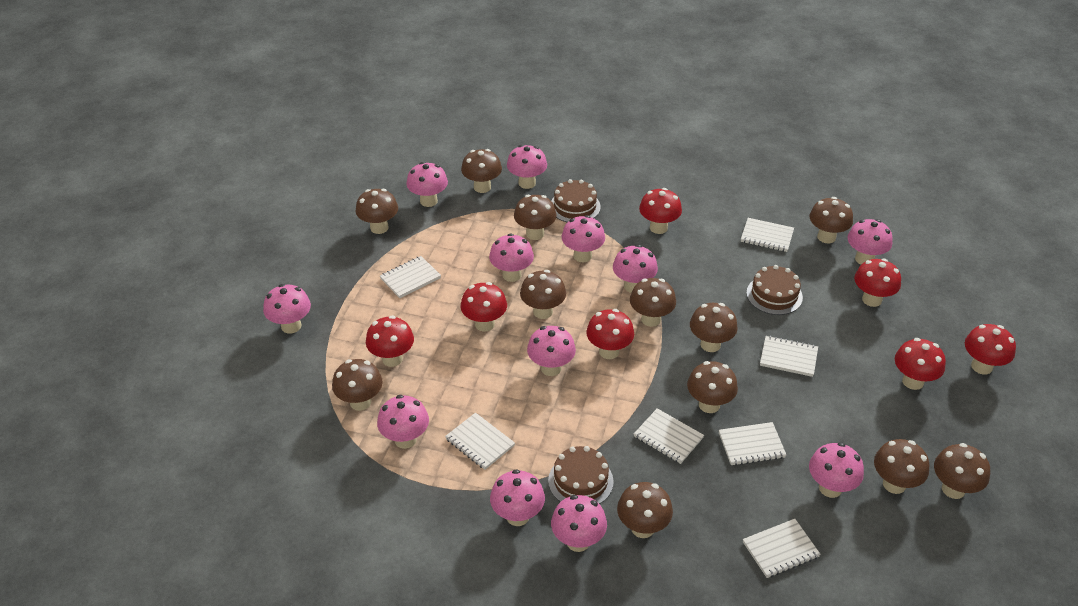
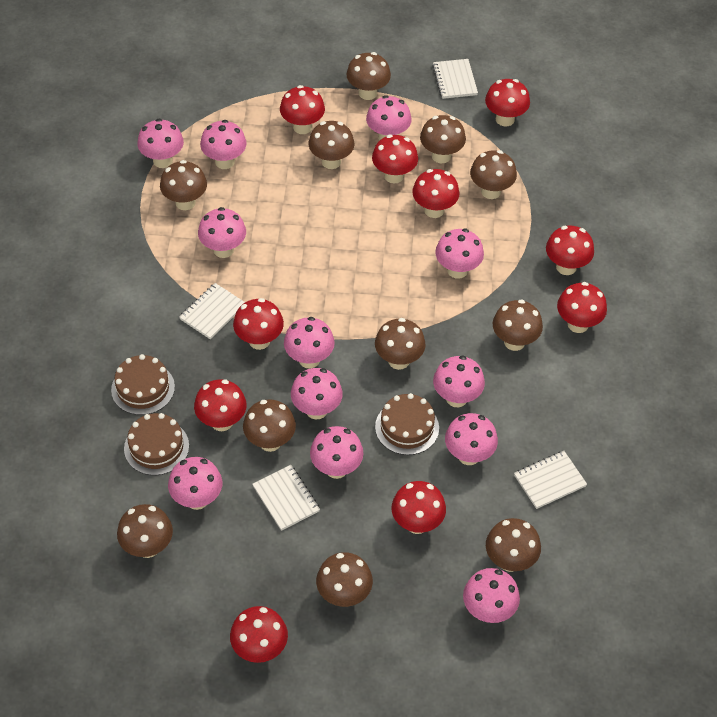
brown mushroom: 12 -> 11
red mushroom: 7 -> 10
white notebook: 7 -> 4

